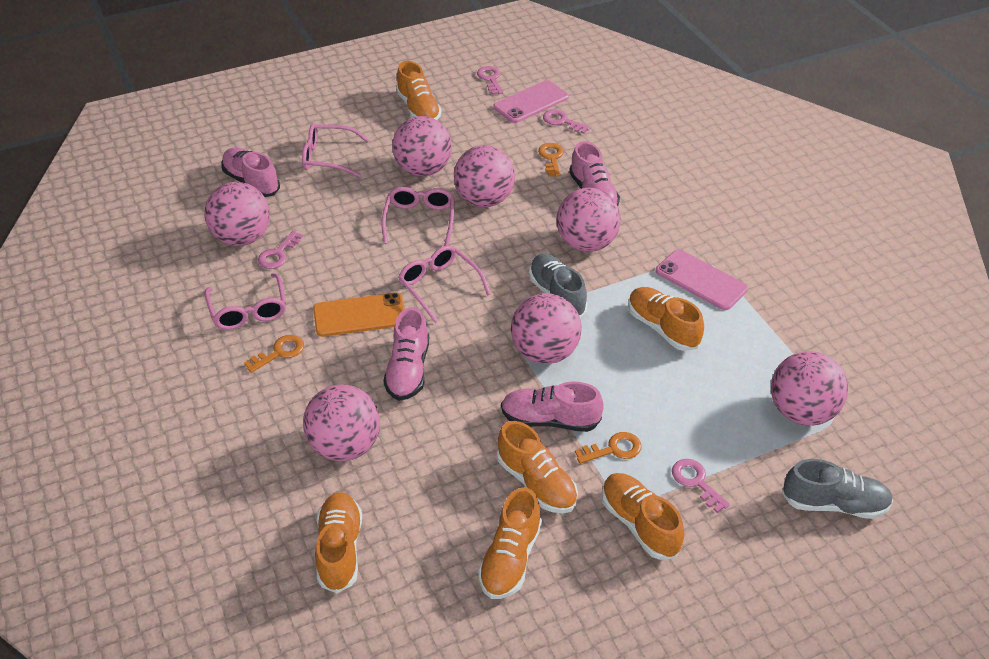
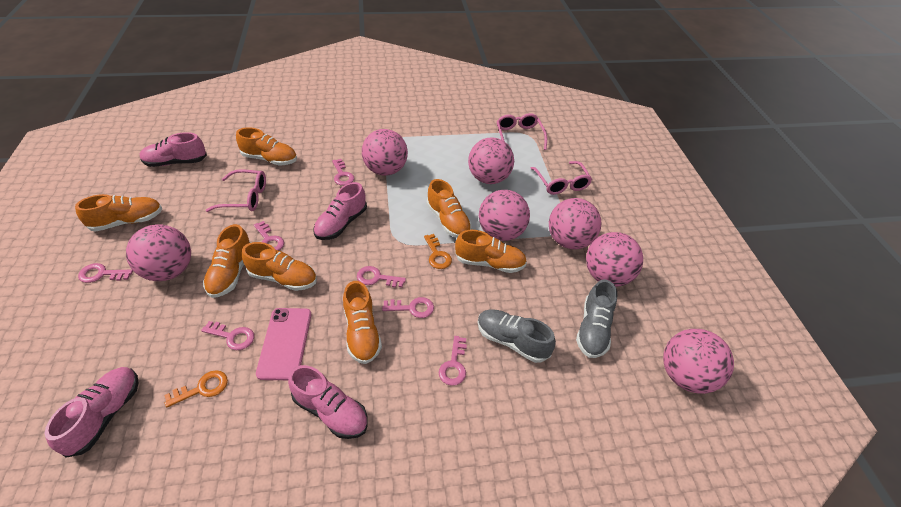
orange key: 3 -> 2
orange phone: 1 -> 0
orange shoe: 6 -> 7
pink glasses: 4 -> 3
pink key: 4 -> 7
pink phone: 2 -> 1

